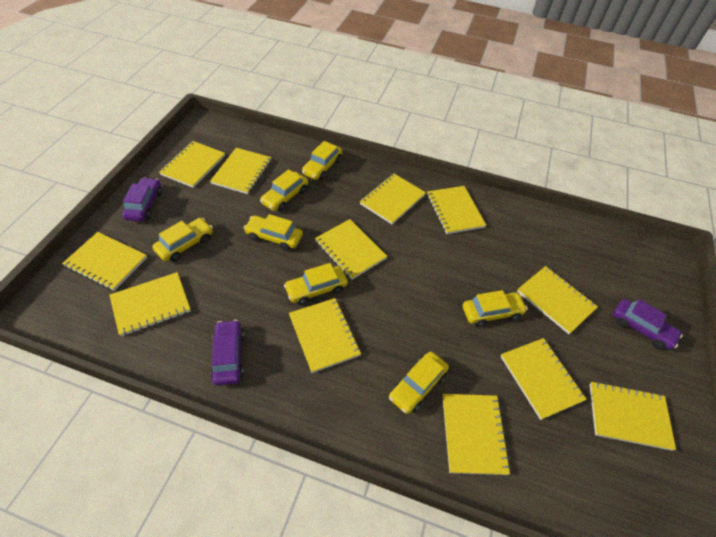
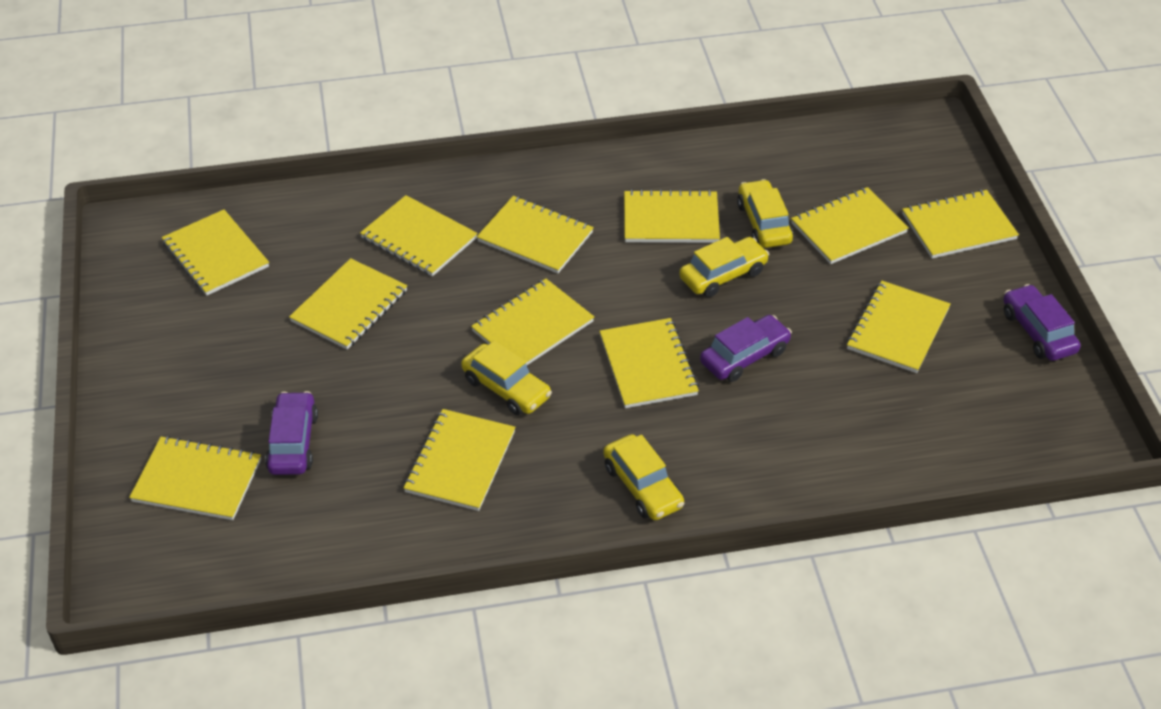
yellow car: 7 -> 4

